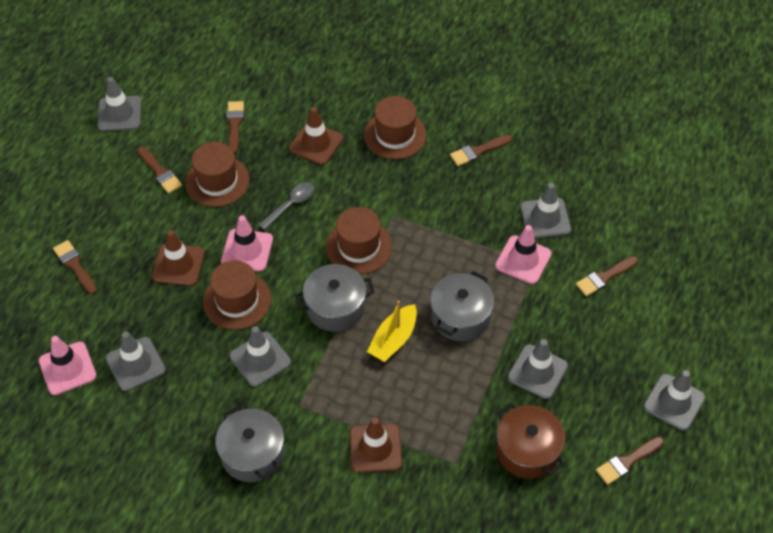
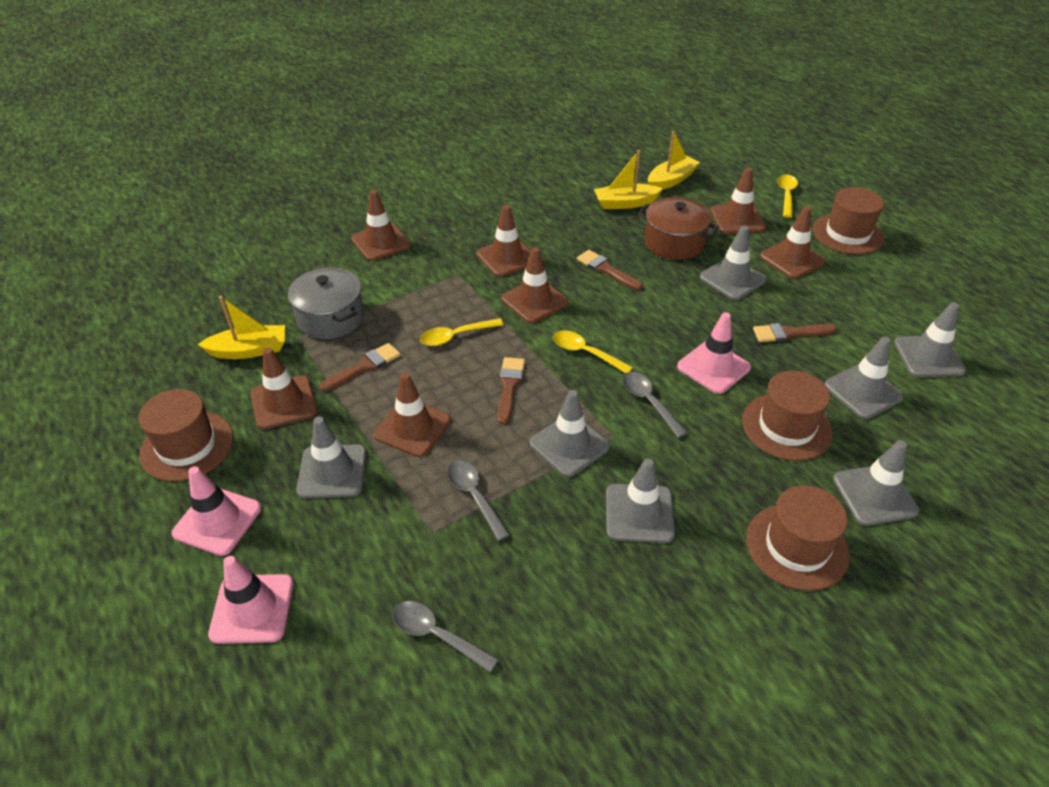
brown brush: 6 -> 4
brown traffic cone: 3 -> 7
grey pot: 3 -> 1
grey spoon: 1 -> 3
grey traffic cone: 6 -> 7
yellow boat: 1 -> 3
yellow spoon: 0 -> 3

